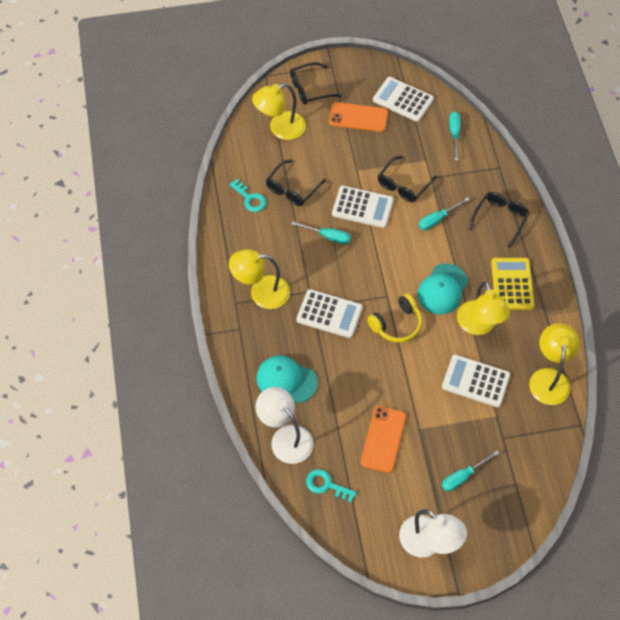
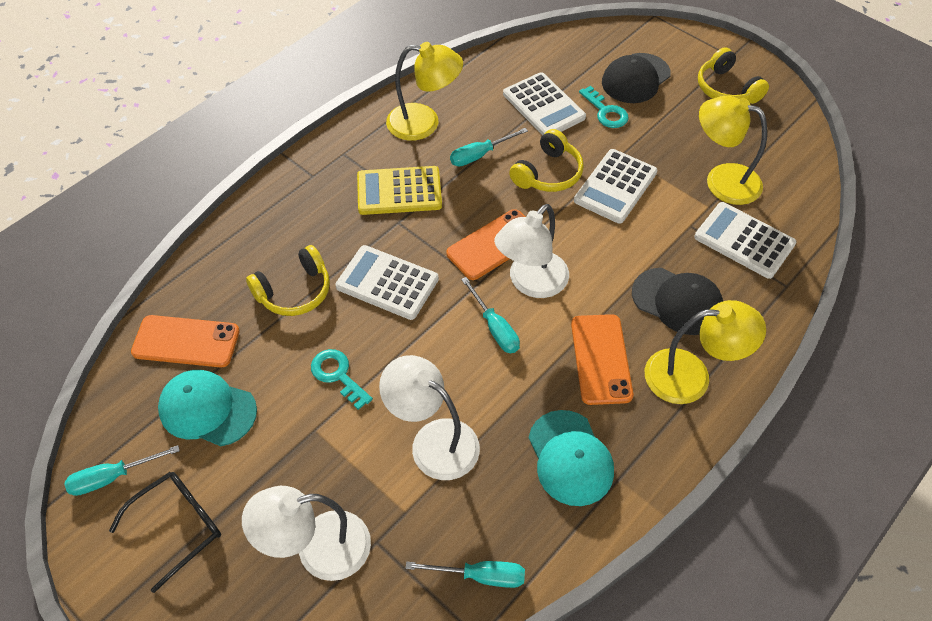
black cap: 0 -> 2
black glasses: 4 -> 1
orange phone: 2 -> 3
white lamp: 2 -> 3
yellow headphones: 1 -> 3
yellow lamp: 4 -> 3

